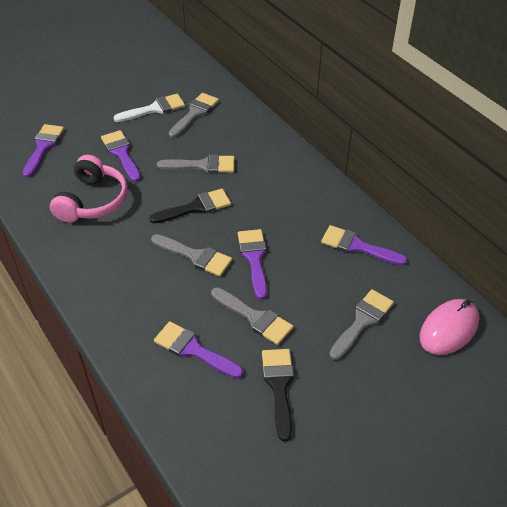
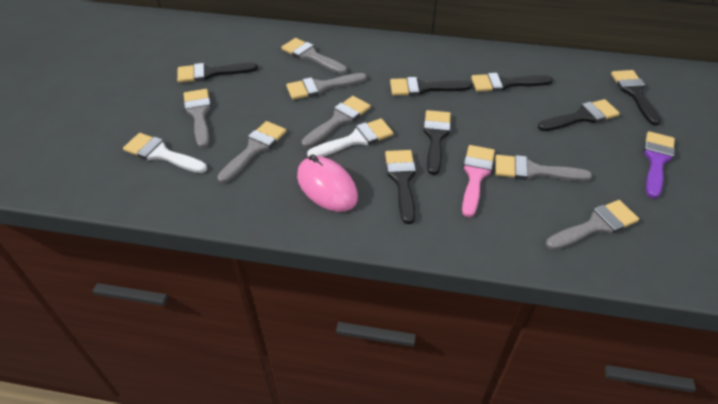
black brush: 2 -> 7
grey brush: 5 -> 7
pink brush: 0 -> 1
pink headphones: 1 -> 0
purple brush: 5 -> 1
white brush: 1 -> 2

